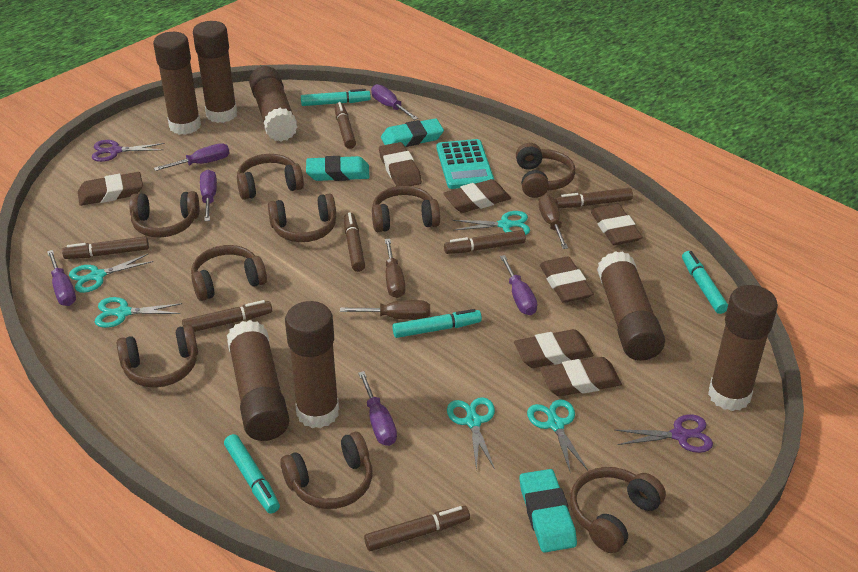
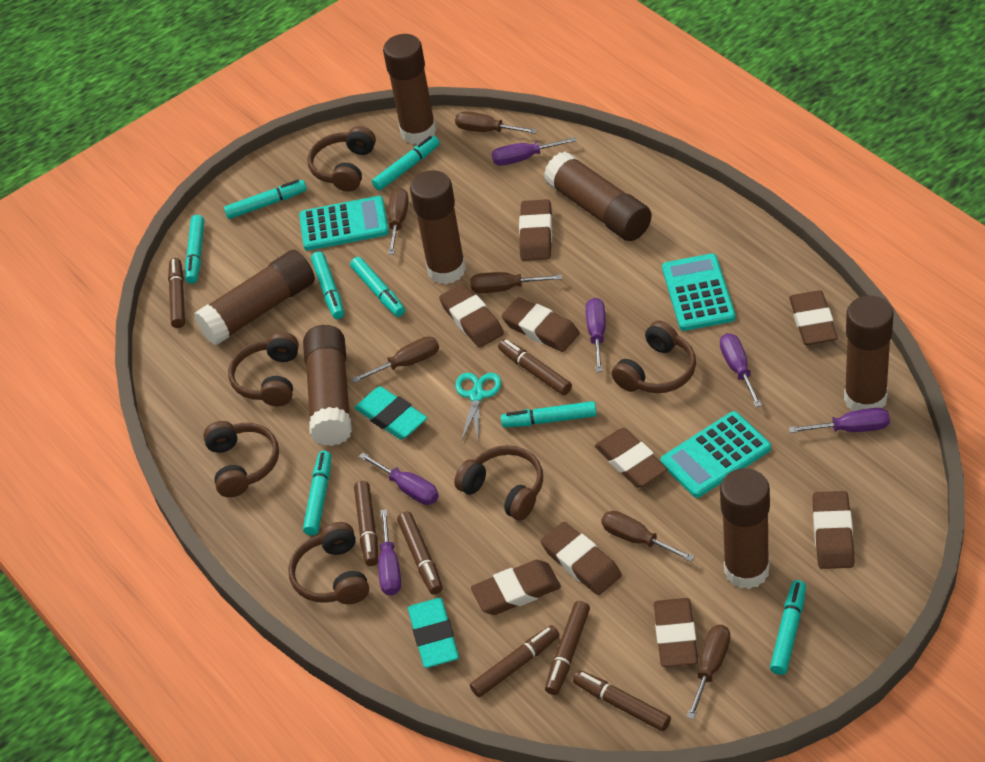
brown eraser: 7 -> 9
brown headphones: 9 -> 6
brown screwdriver: 3 -> 6
purple scissors: 2 -> 0
turquoise calculator: 1 -> 3
turquoise eraser: 3 -> 2
turquoise marker: 4 -> 8
turquoise scissors: 5 -> 1

